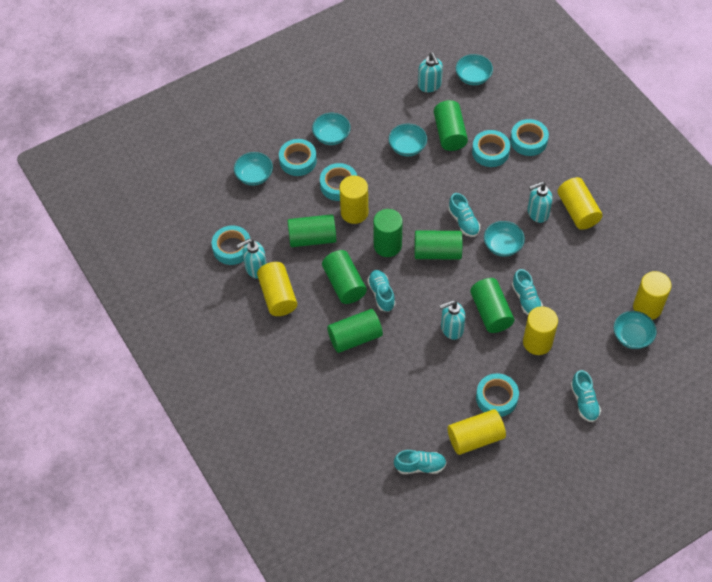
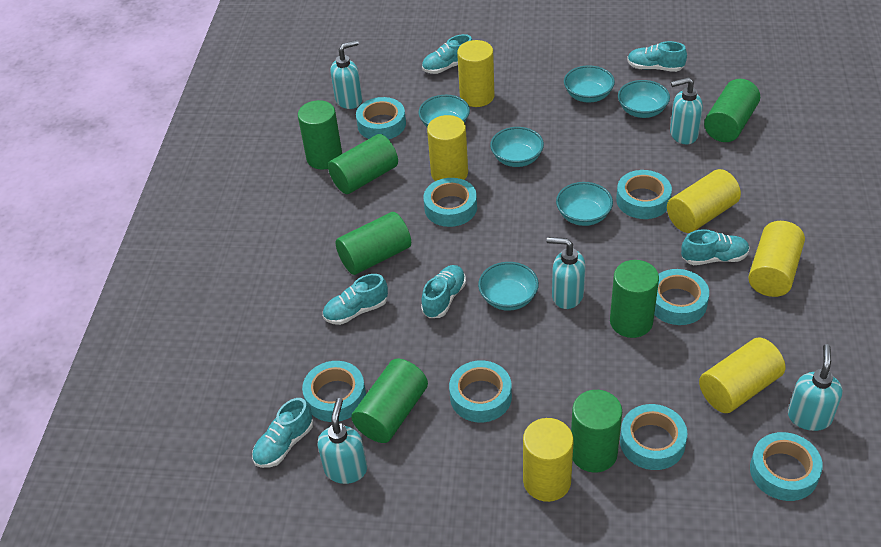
turquoise shoe: 5 -> 6
turquoise soap dispenser: 4 -> 5
turquoise tape: 6 -> 8

